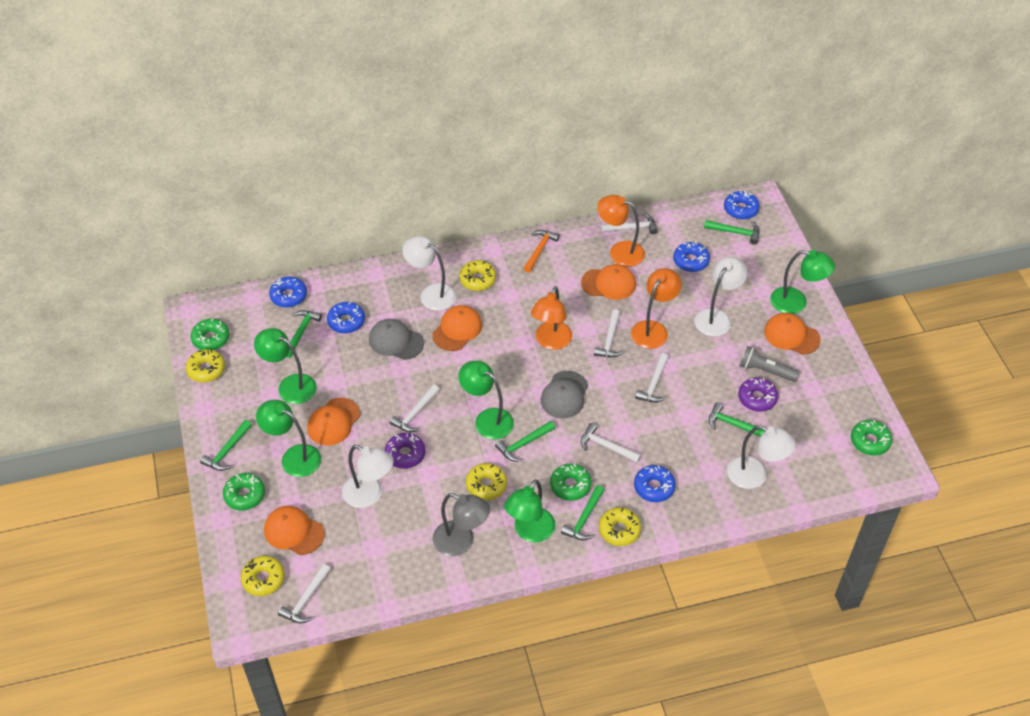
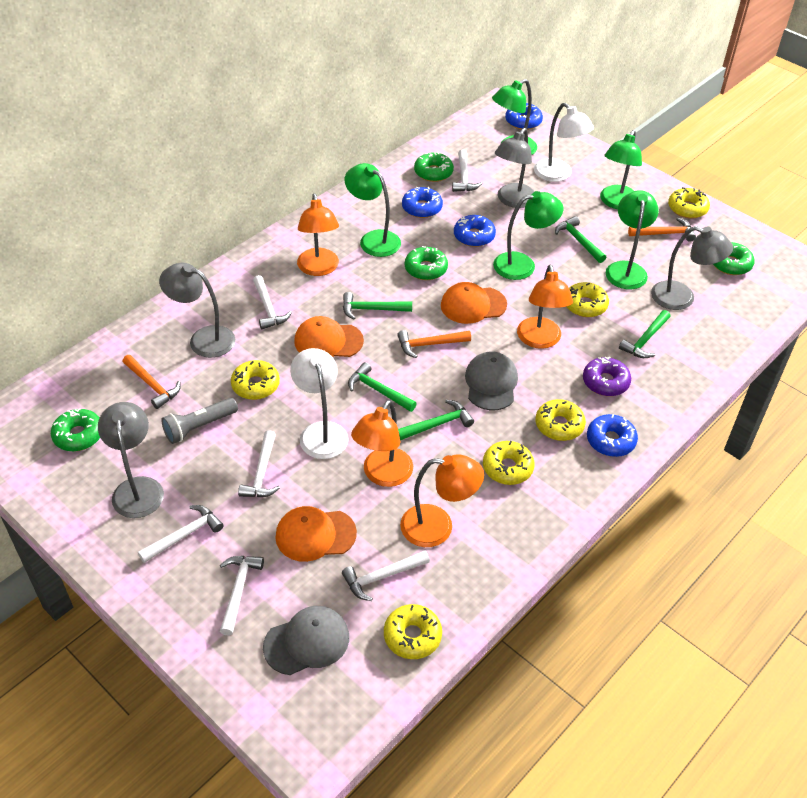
blue donut: 5 -> 4
green hammer: 6 -> 5
grey lamp: 1 -> 4
orange cap: 5 -> 3
orange hammer: 1 -> 3
orange lamp: 3 -> 4
purple donut: 2 -> 1
white lamp: 4 -> 2
yellow donut: 5 -> 6

